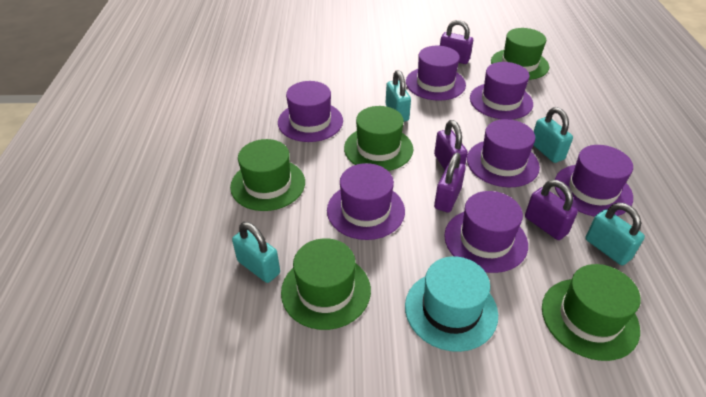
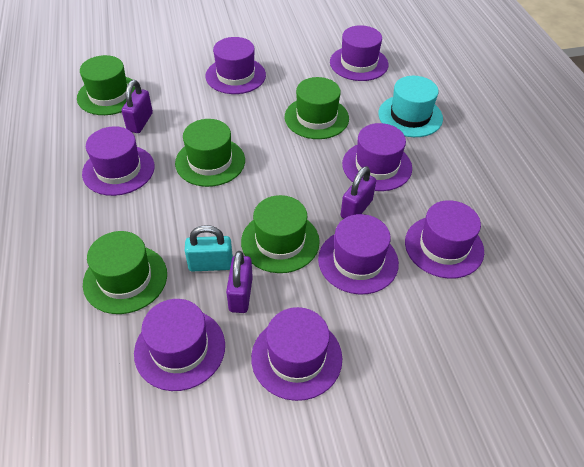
purple hat: 7 -> 8
purple padlock: 4 -> 3
turquoise padlock: 4 -> 1

